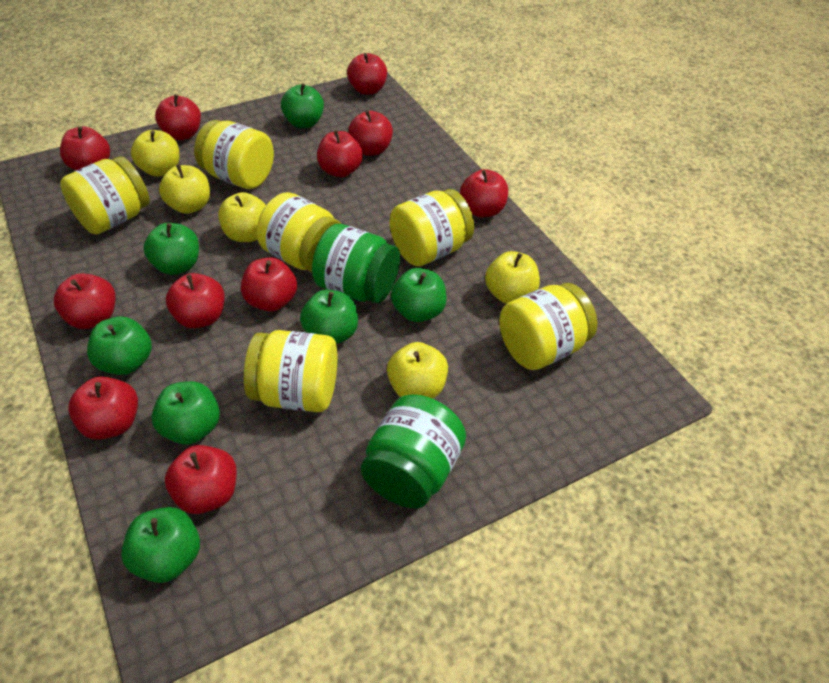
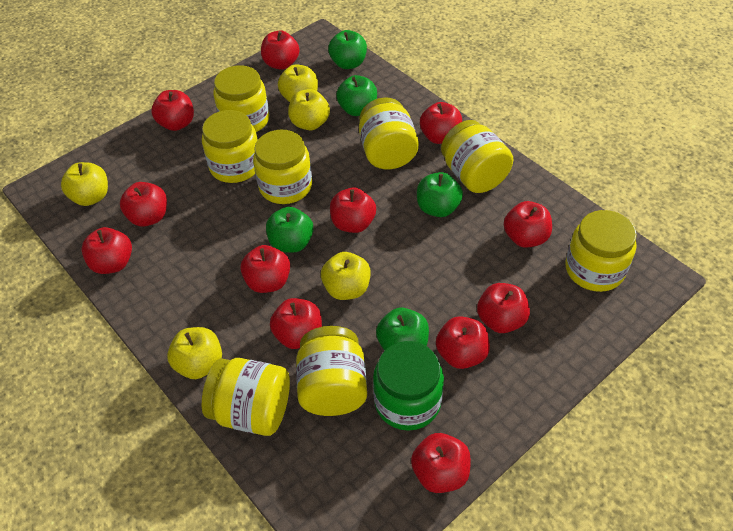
green apple: 7 -> 5
green jar: 2 -> 1
red apple: 11 -> 12
yellow jar: 6 -> 8

